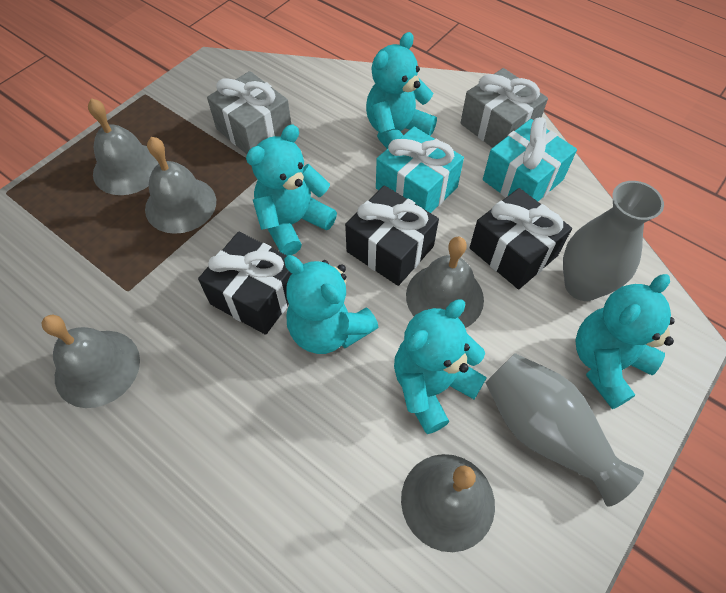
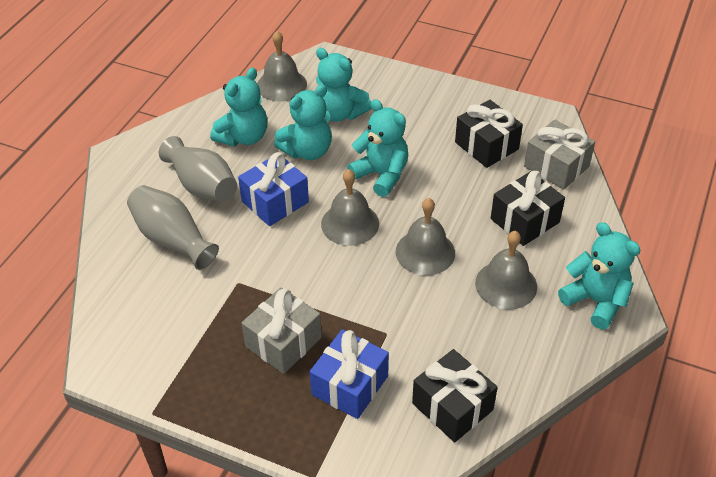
blue gift: 0 -> 2
grey bell: 5 -> 4
turquoise gift: 2 -> 0

